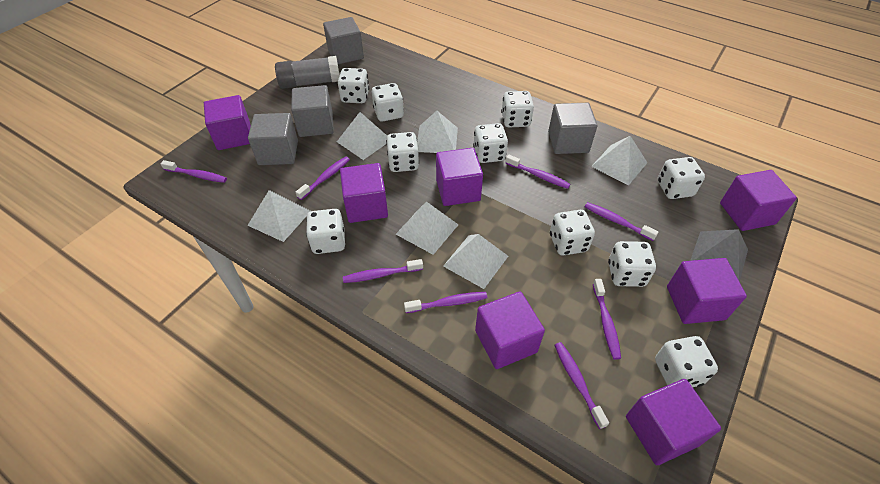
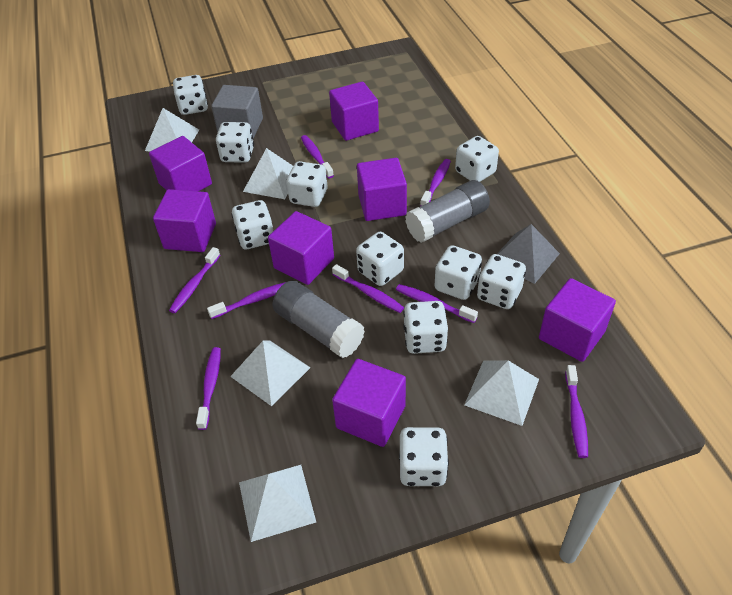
grey cube: 4 -> 1
grey glue stick: 1 -> 2
white pyramid: 6 -> 5

